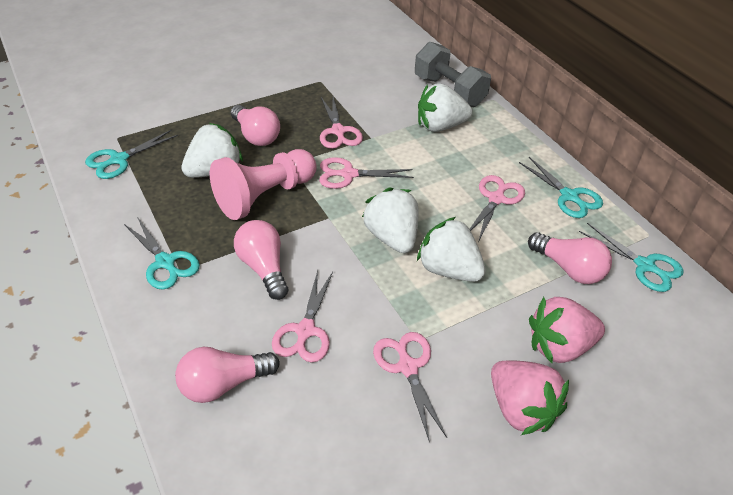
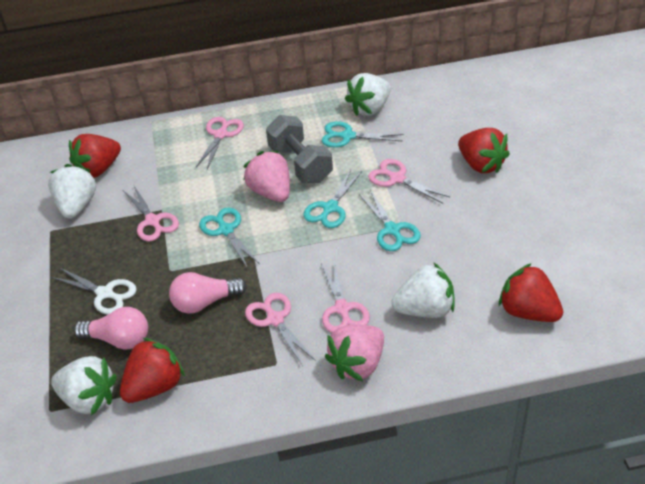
pink light bulb: 4 -> 2
pink pawn: 1 -> 0
red strawberry: 0 -> 4
white scissors: 0 -> 1

